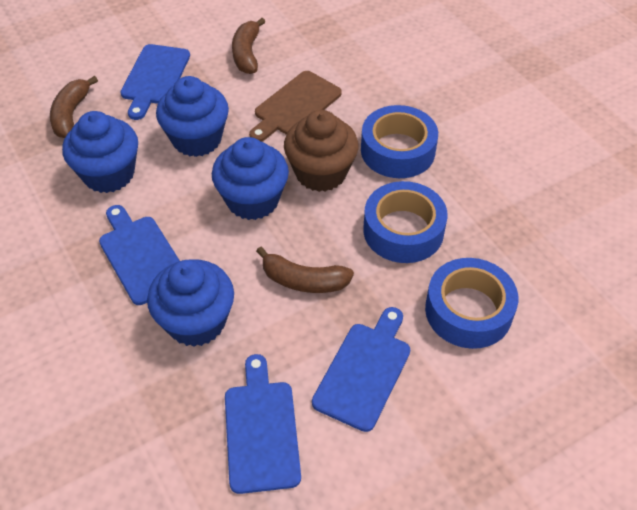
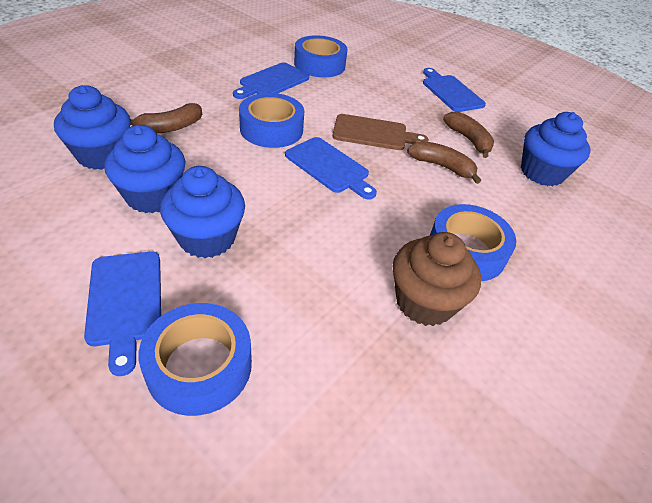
blue tape: 3 -> 4

